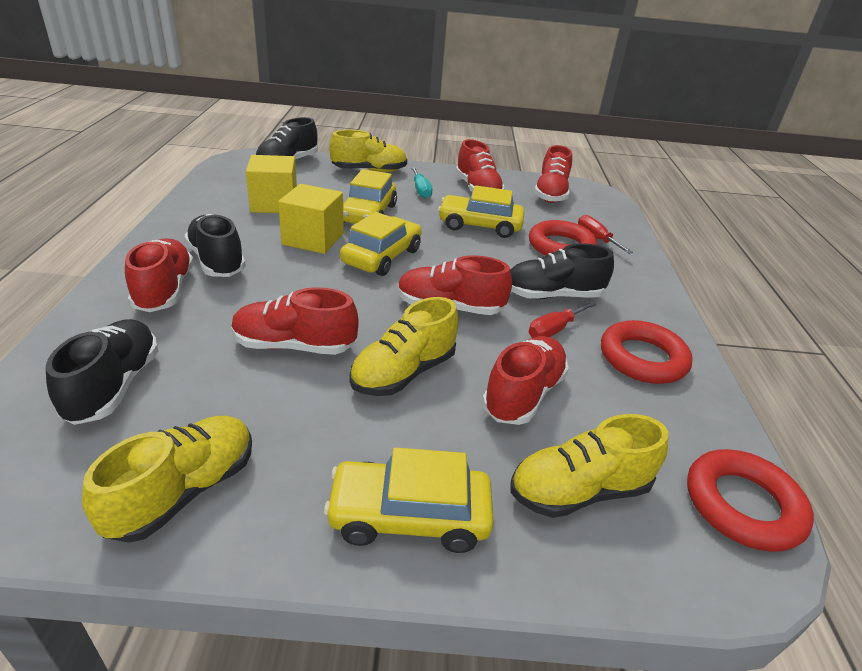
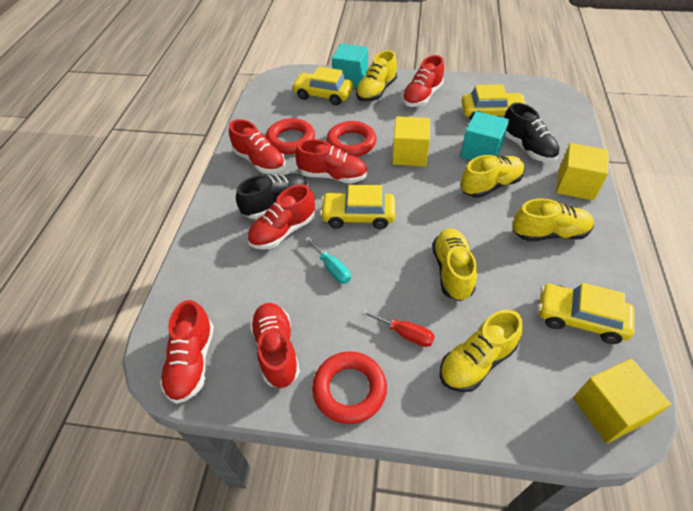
black shoe: 4 -> 2
red screwdriver: 2 -> 1
turquoise cube: 0 -> 2
yellow cube: 2 -> 3
yellow shoe: 4 -> 5

